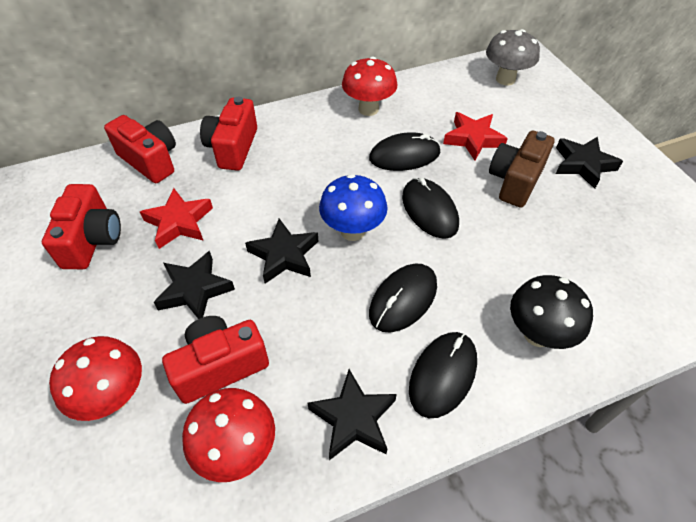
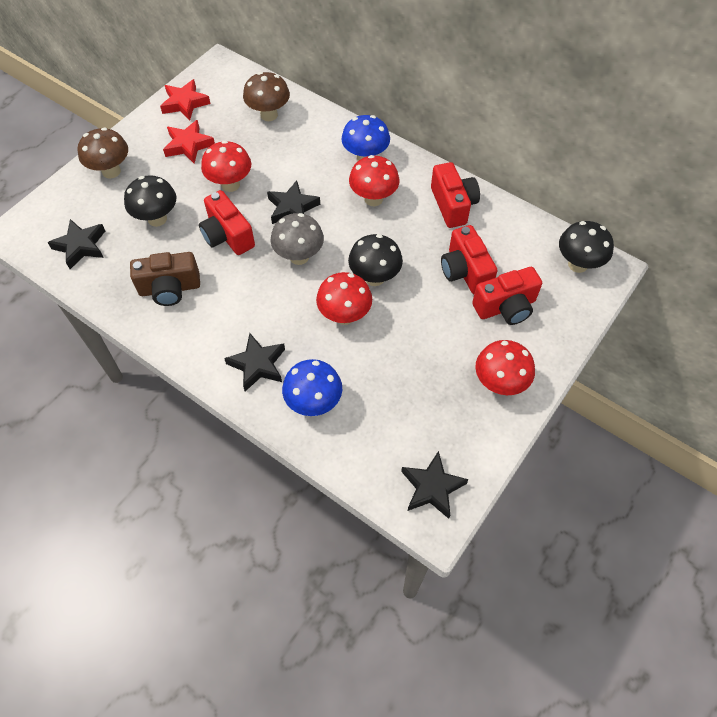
black mouse: 4 -> 0
black mushroom: 1 -> 3
blue mushroom: 1 -> 2
brown mushroom: 0 -> 2
red mushroom: 3 -> 4

